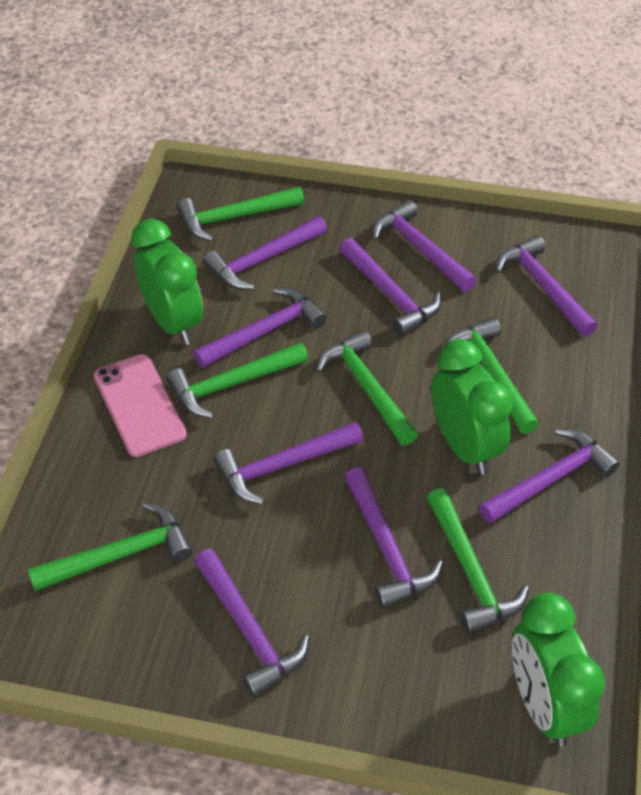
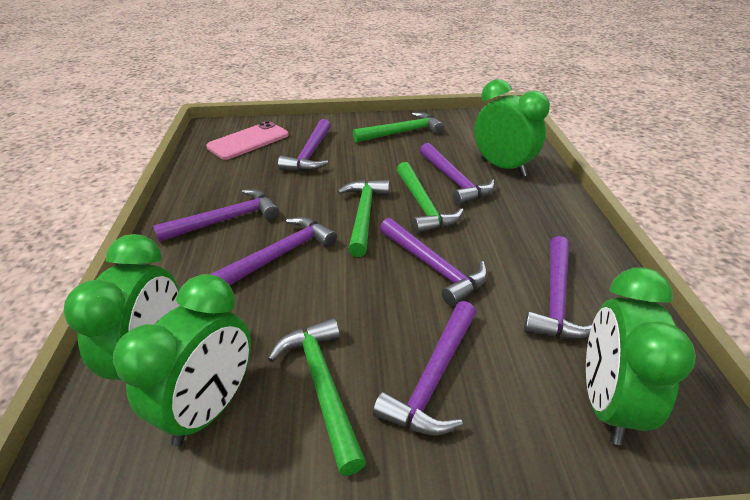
green clock: 3 -> 4
green hammer: 6 -> 4
purple hammer: 9 -> 7

